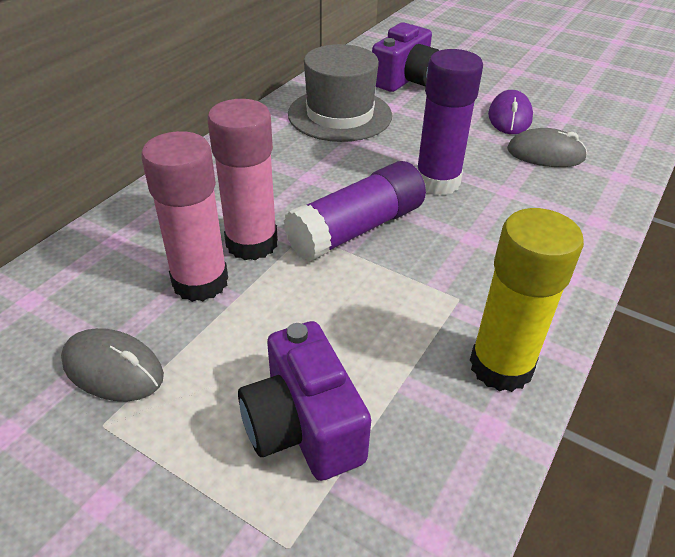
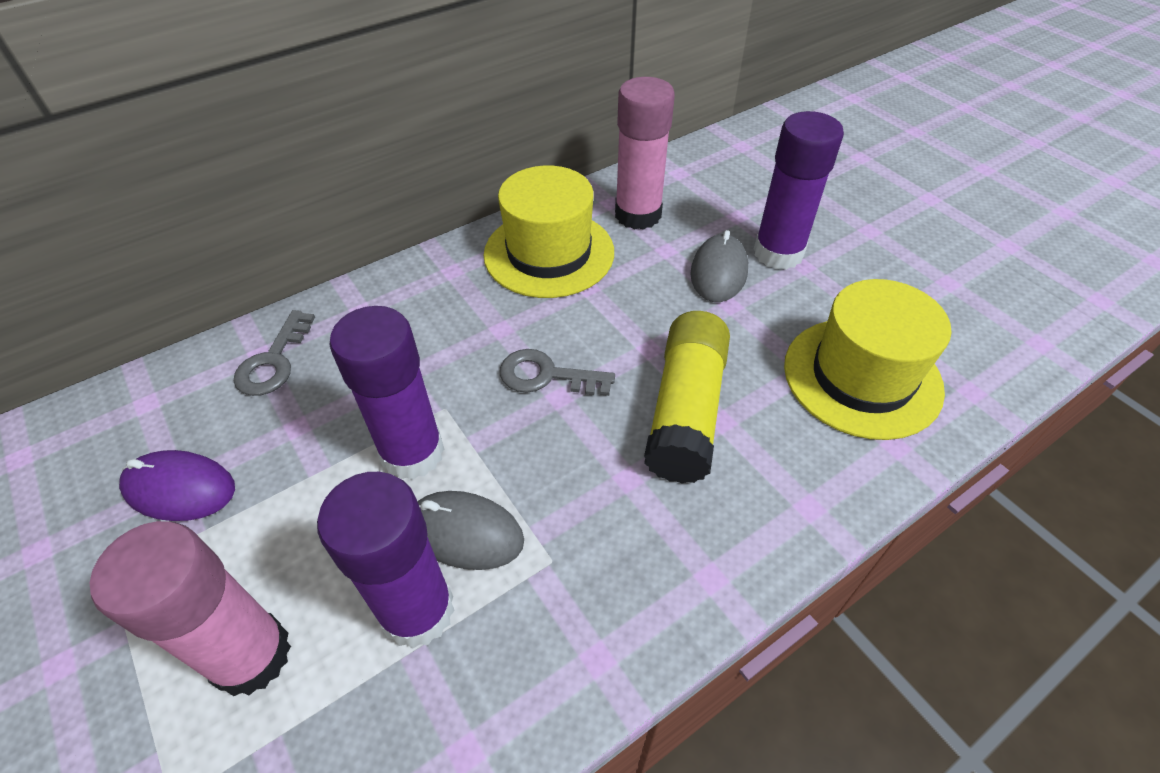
grey hat: 1 -> 0
grey key: 0 -> 2
purple camera: 2 -> 0
purple glue stick: 2 -> 3
yellow hat: 0 -> 2

